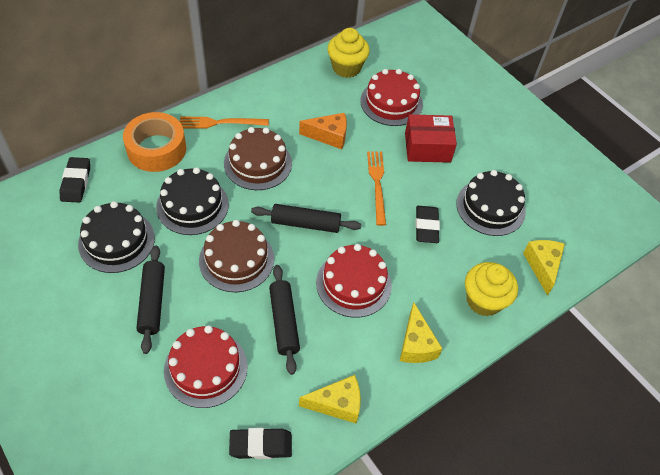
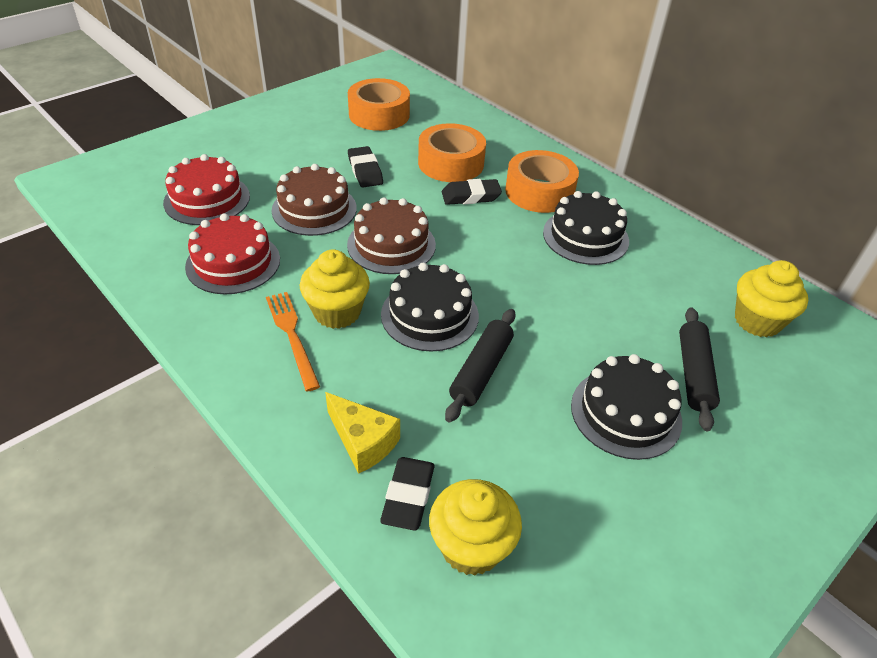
black rolling pin: 3 -> 2
orange cheese: 1 -> 0
orange fork: 2 -> 1
orange tape: 1 -> 3
red box: 1 -> 0
red cake: 3 -> 2
yellow cheese: 3 -> 1
yellow cupcake: 2 -> 3

